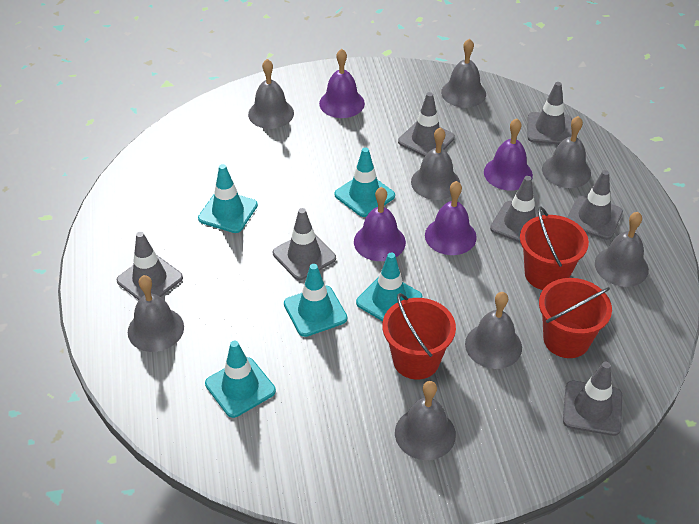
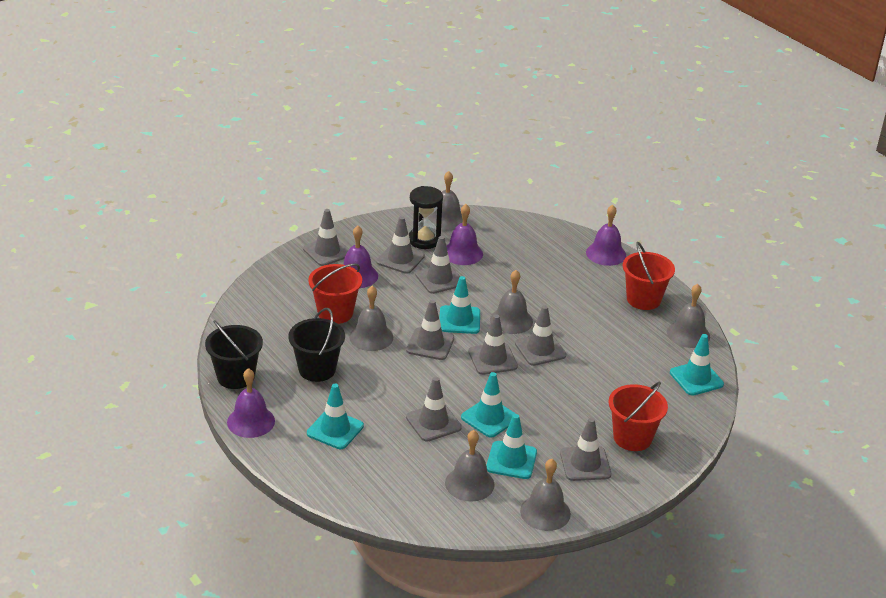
black bucket: 0 -> 2
black hourglass: 0 -> 1
grey bell: 8 -> 6
grey traffic cone: 7 -> 8

